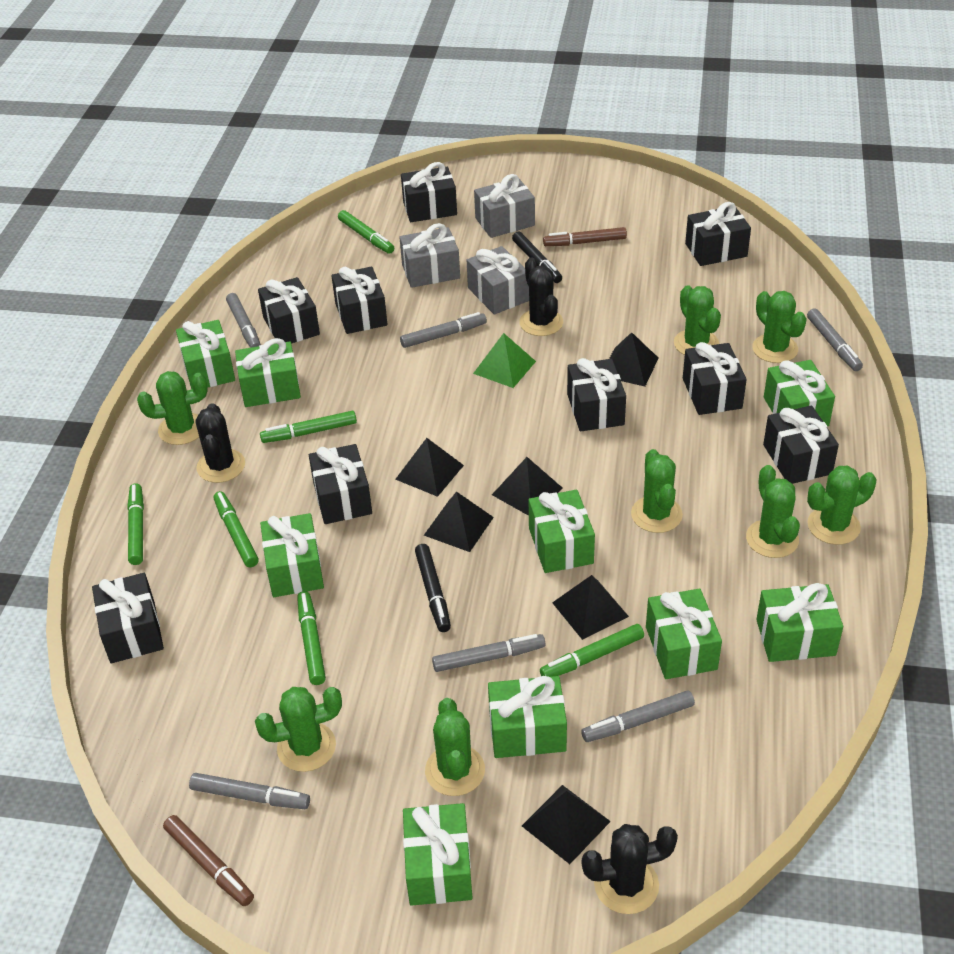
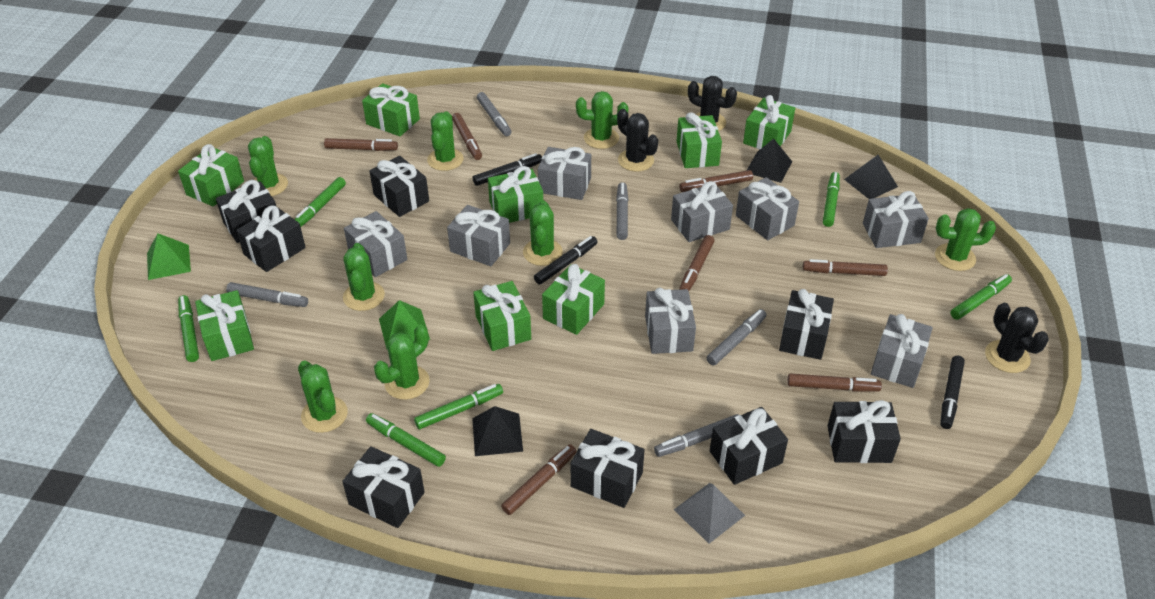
black gift: 9 -> 8
black marker: 2 -> 3
black pyramid: 6 -> 3
brown marker: 2 -> 7
green gift: 9 -> 8
green pyramid: 1 -> 2
grey gift: 3 -> 8
grey marker: 6 -> 5
grey pyramid: 0 -> 1

